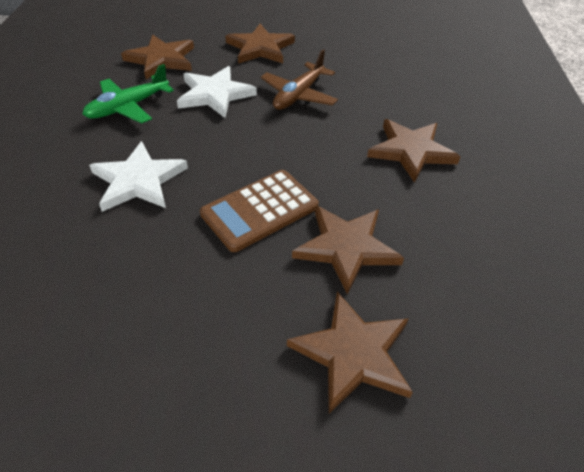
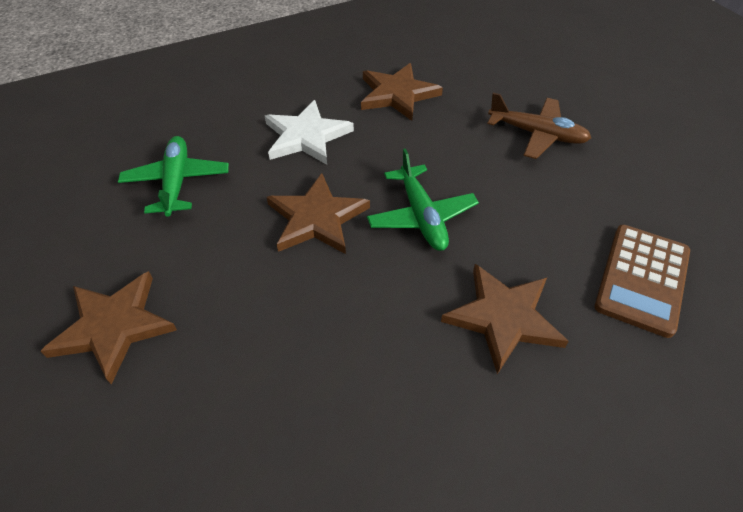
brown star: 5 -> 4
green plane: 1 -> 2
white star: 2 -> 1

